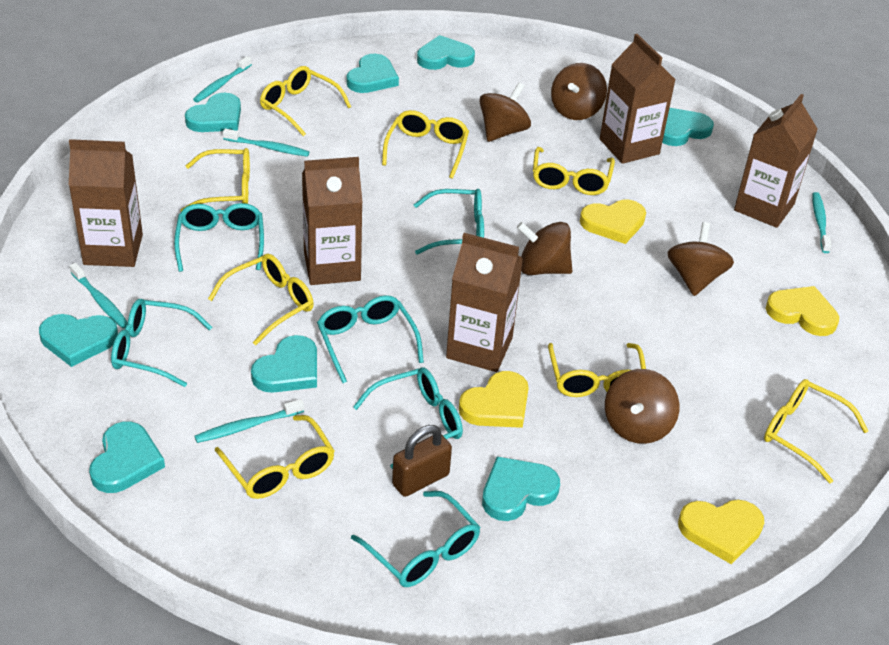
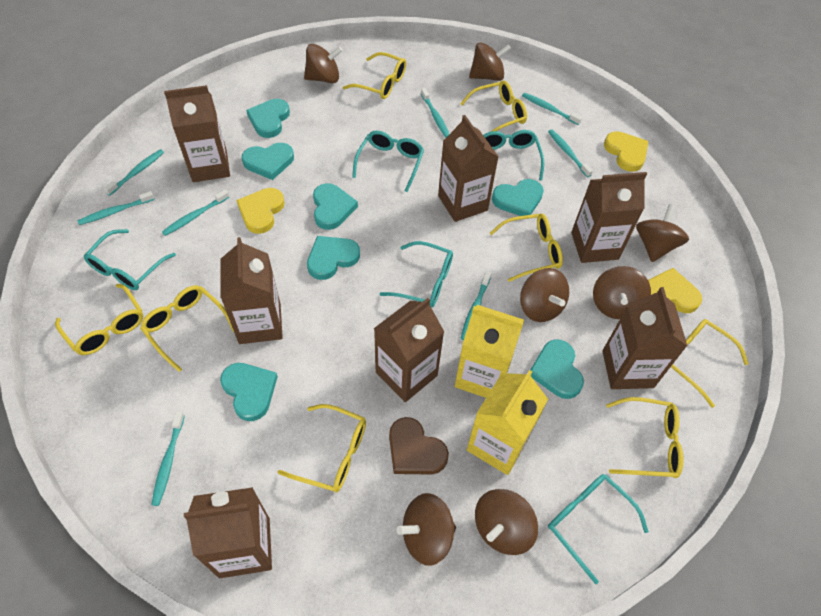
brown carton: 5 -> 7
brown heart: 0 -> 1
brown padlock: 1 -> 0
brown spinning top: 5 -> 7
turquoise glasses: 6 -> 5
turquoise heart: 8 -> 7
turquoise toothbrush: 5 -> 8
yellow carton: 0 -> 2
yellow heart: 4 -> 3

